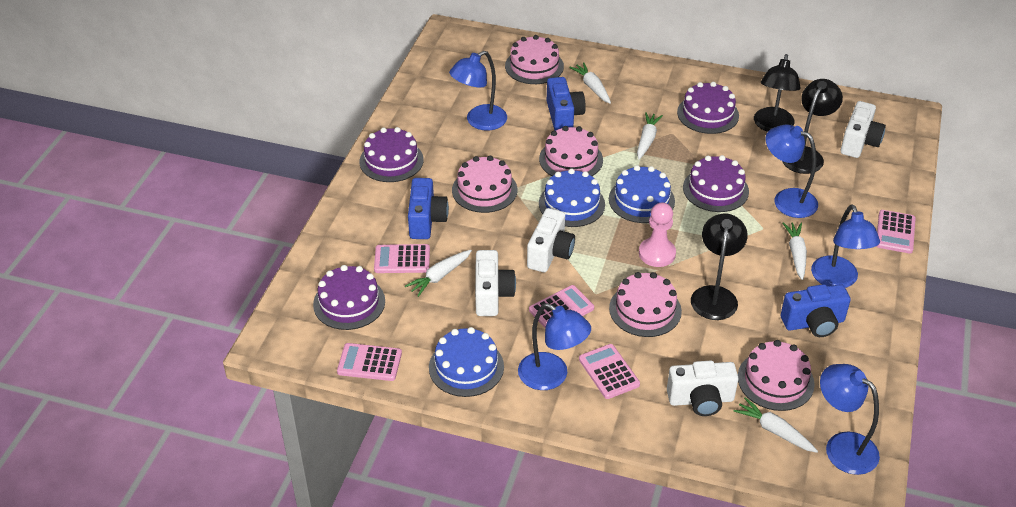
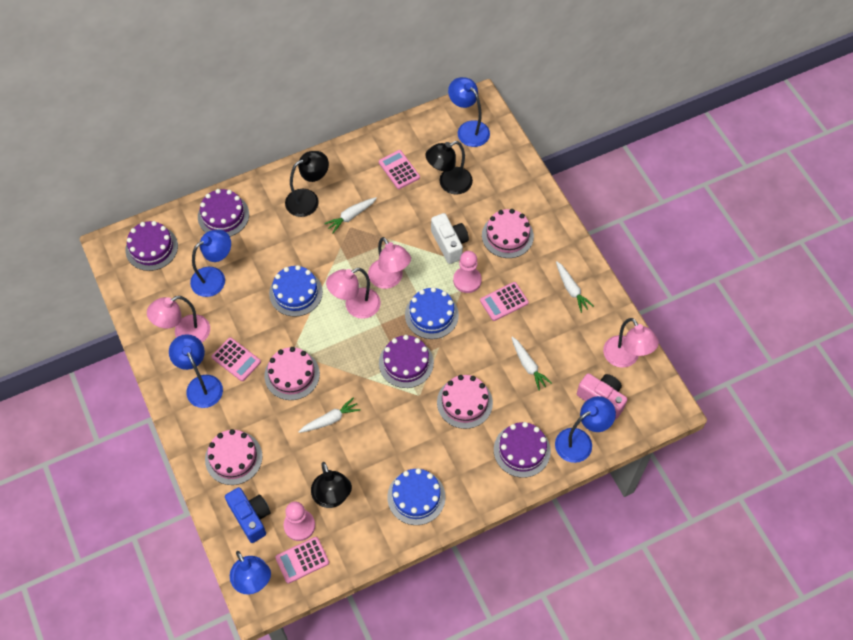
blue camera: 3 -> 1
pink cake: 5 -> 4
pink calculator: 5 -> 4
pink camera: 0 -> 1
pink lamp: 0 -> 4
pink pawn: 1 -> 2
white camera: 4 -> 1
white carrot: 5 -> 4

